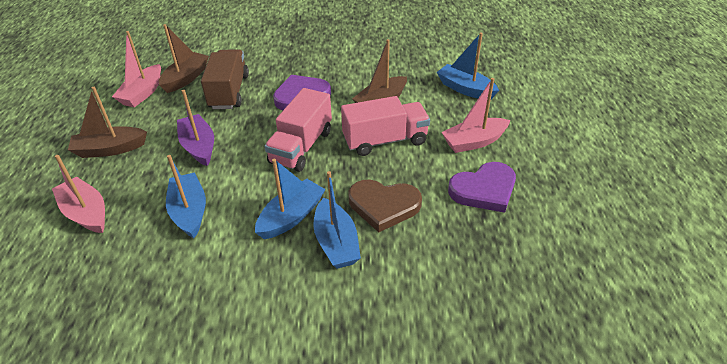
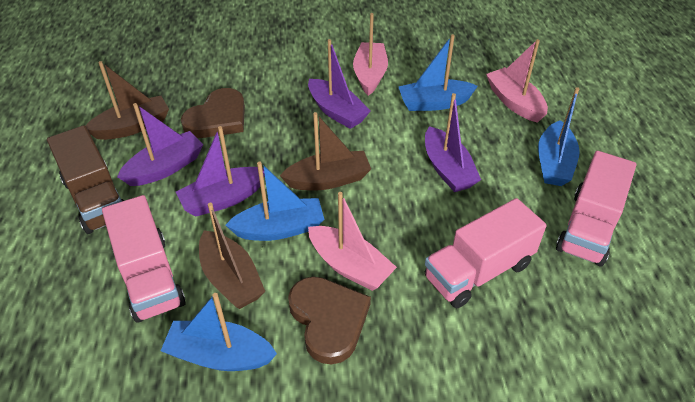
brown heart: 1 -> 2
pink truck: 2 -> 3
purple boat: 1 -> 4
purple heart: 2 -> 0

